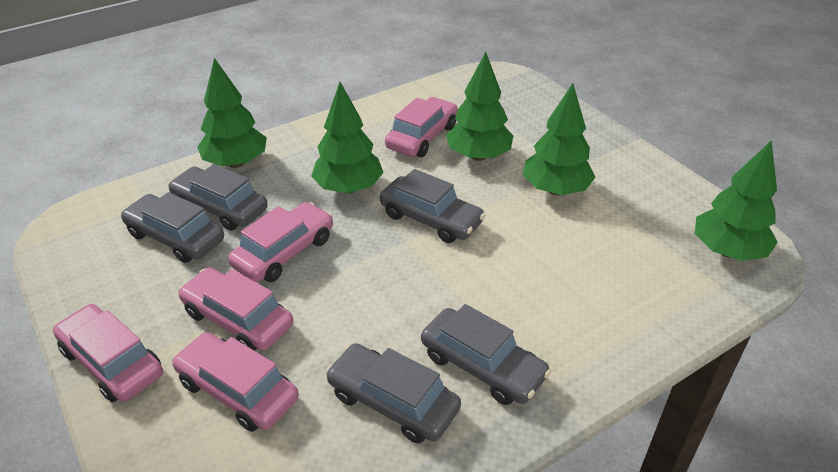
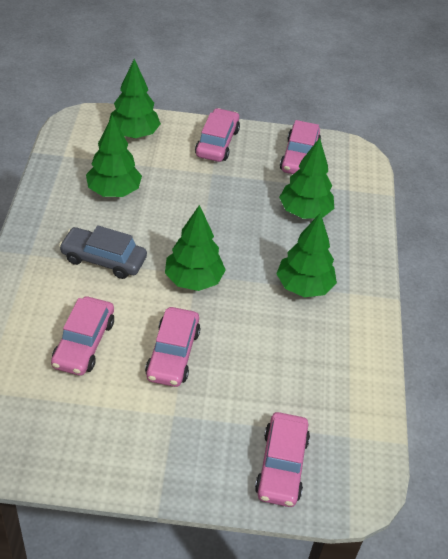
grey car: 5 -> 1

